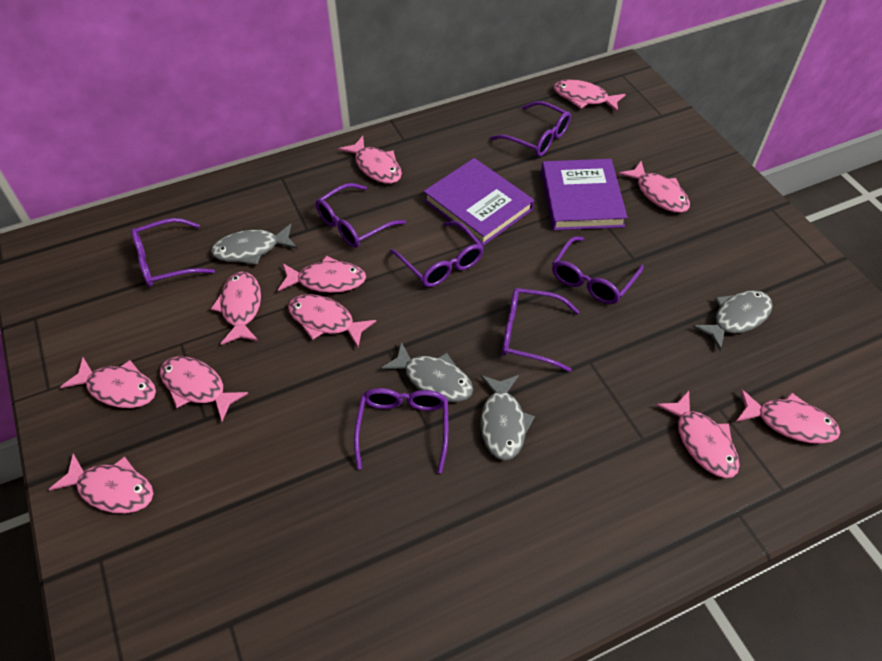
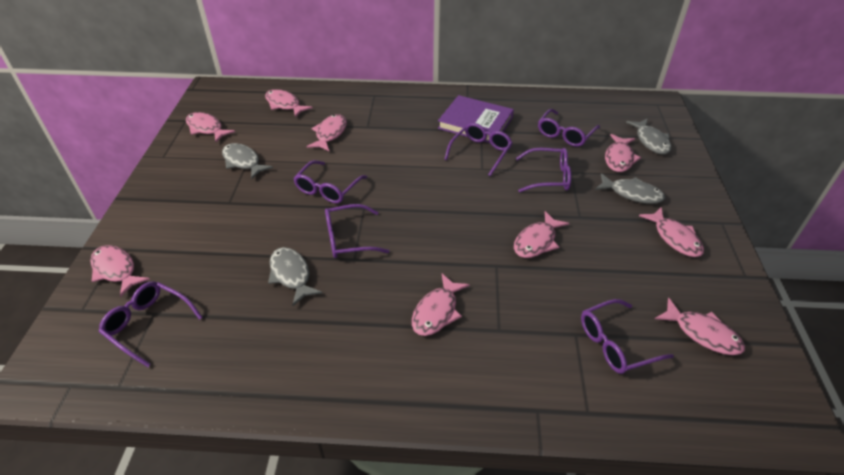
pink fish: 11 -> 9
purple book: 2 -> 1

